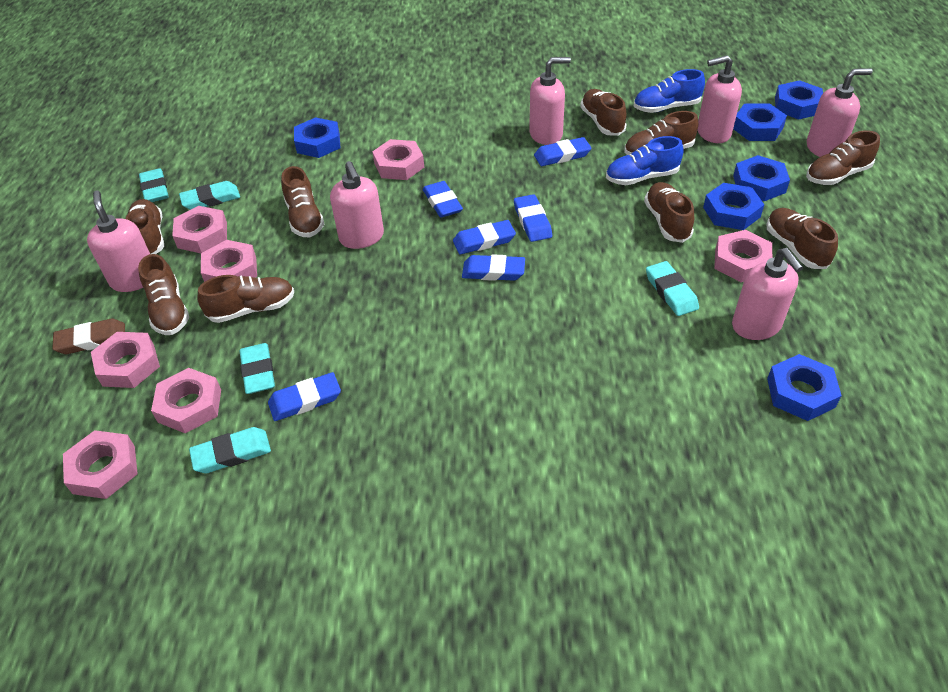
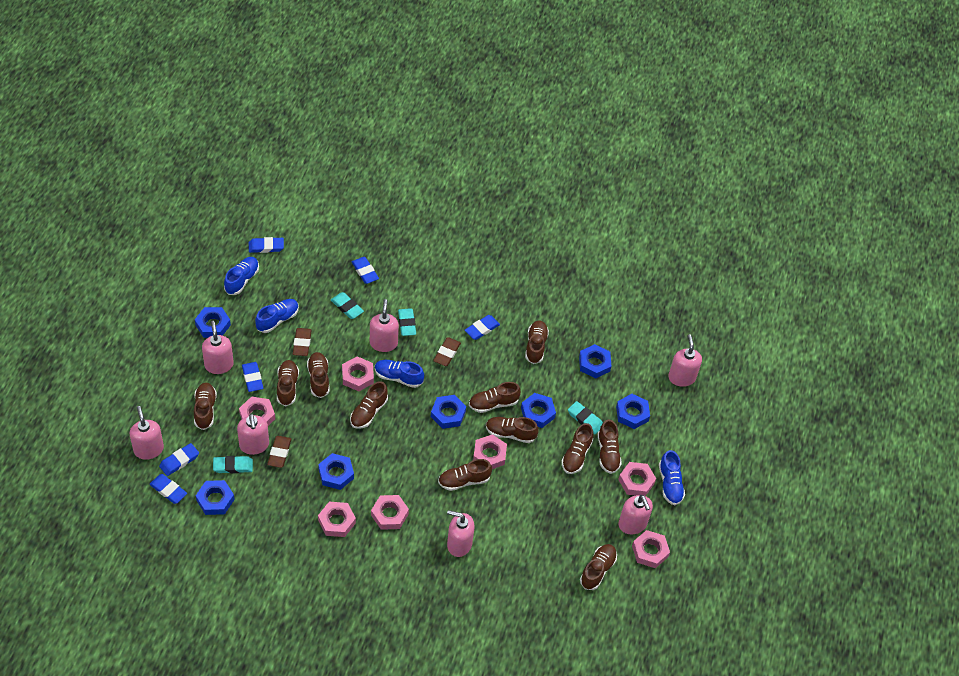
blue nut: 6 -> 7
blue shoe: 2 -> 4
brown eraser: 1 -> 3
brown shoe: 9 -> 11
pink soap dispenser: 6 -> 7
turquoise eraser: 5 -> 4

